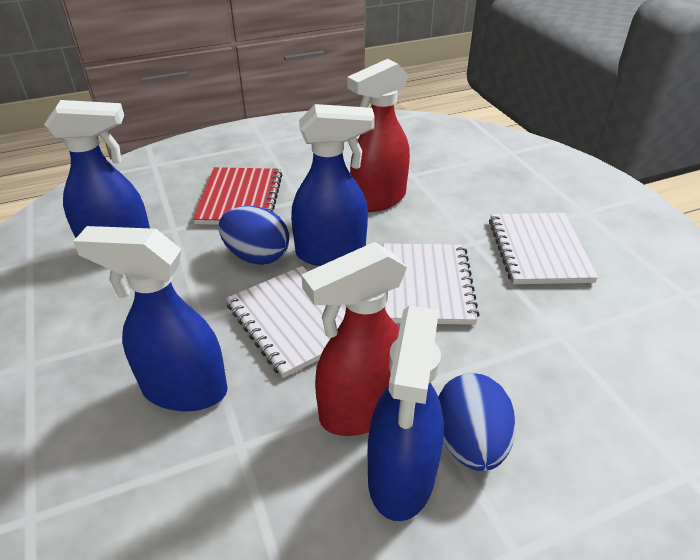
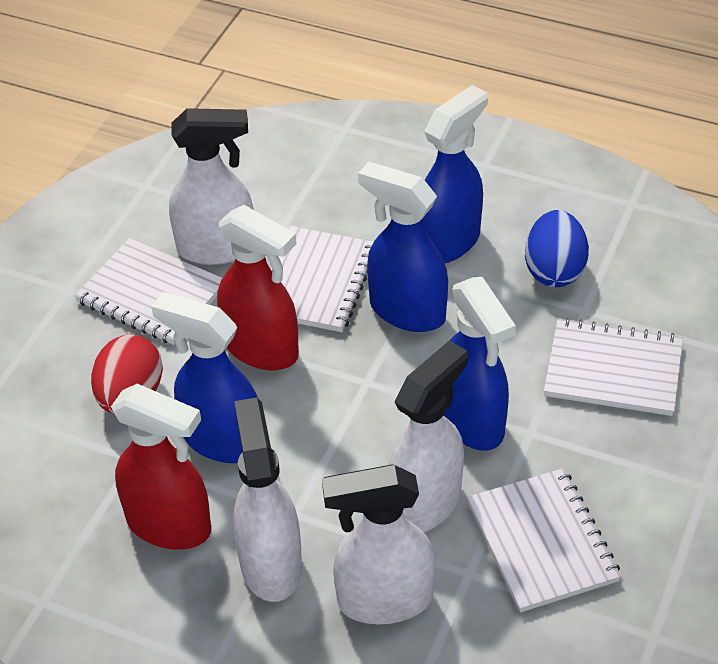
blue egg: 2 -> 1
red egg: 0 -> 1
red notebook: 1 -> 0
white notebook: 3 -> 4
white spray bottle: 0 -> 4

